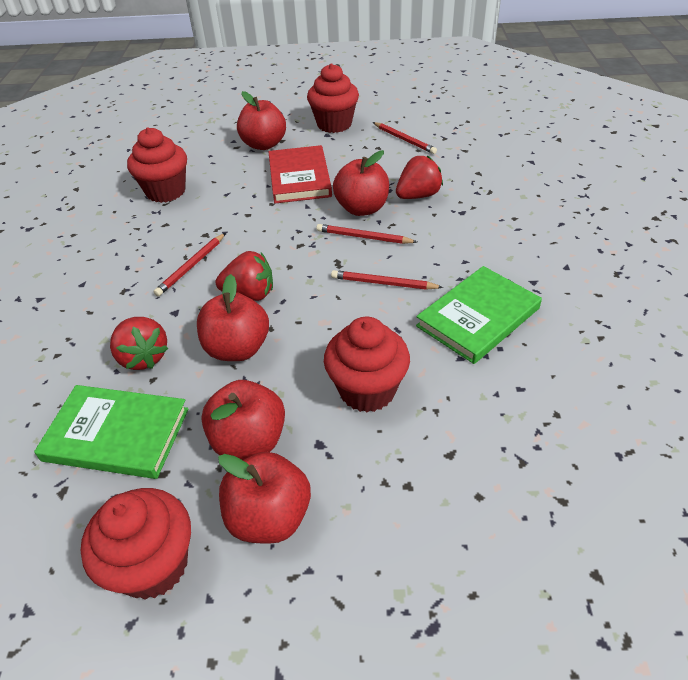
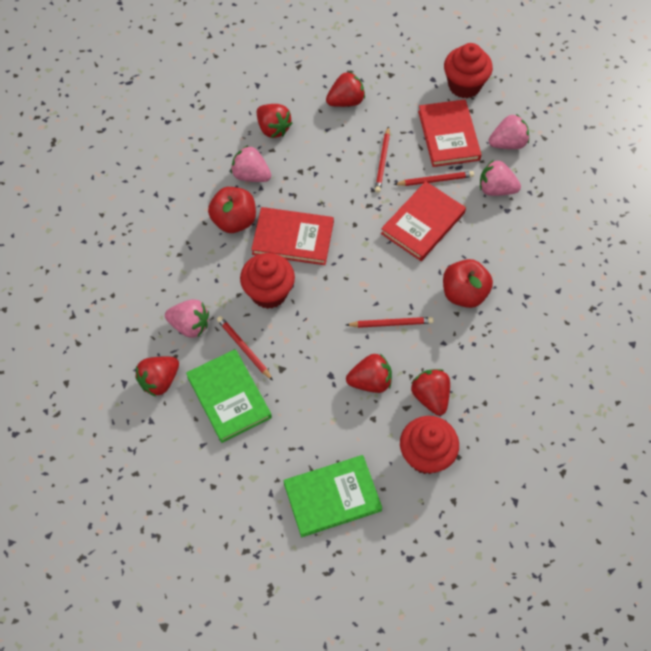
pink strawberry: 0 -> 4
red apple: 5 -> 2
red book: 1 -> 3
red cupcake: 4 -> 3
red strawberry: 3 -> 5

